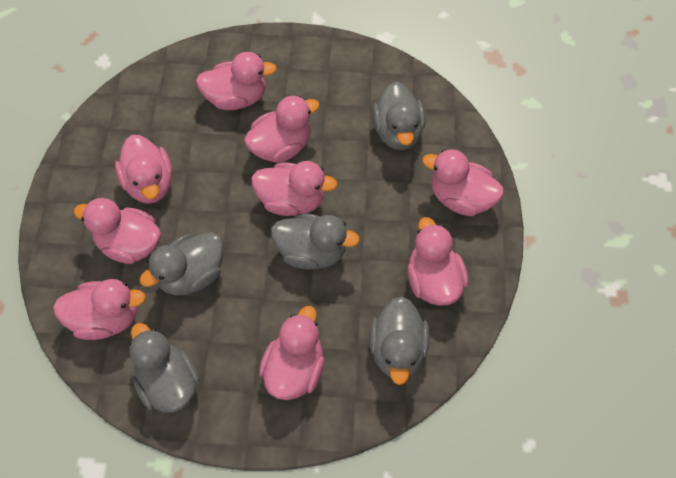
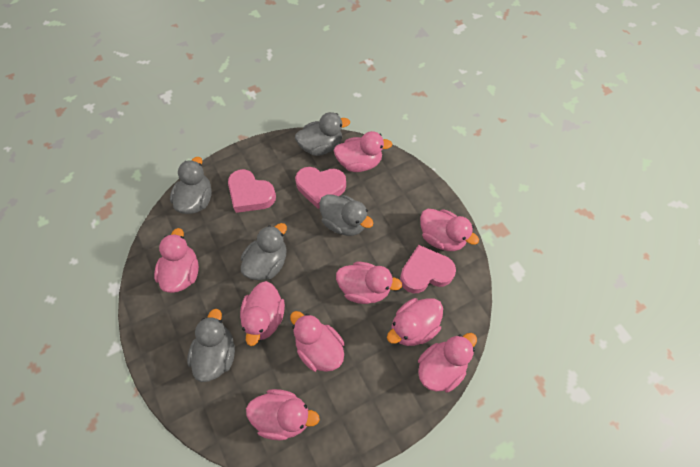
pink heart: 0 -> 3

